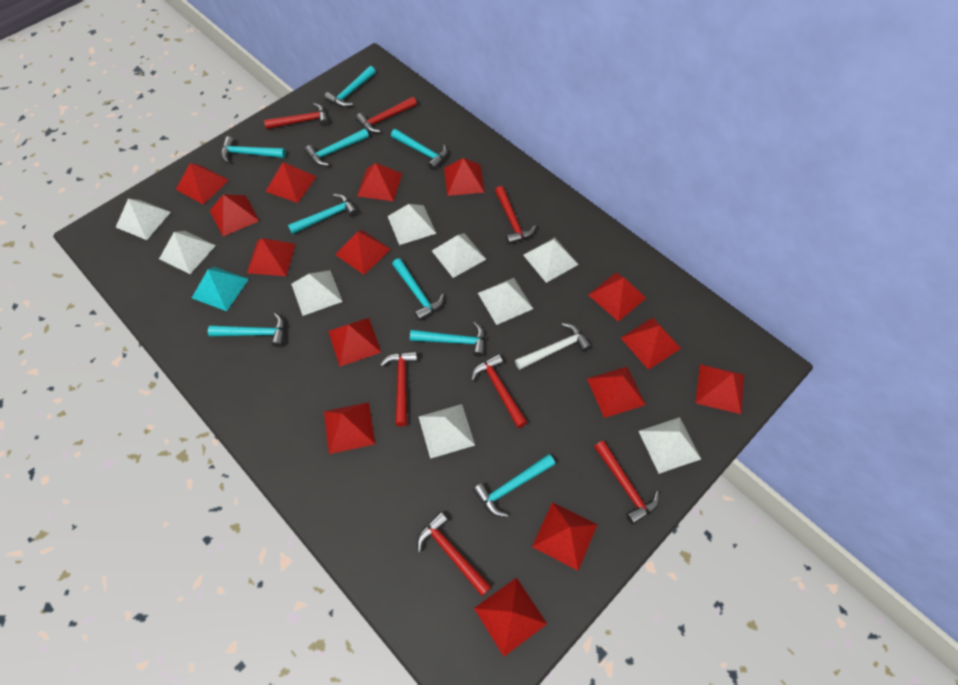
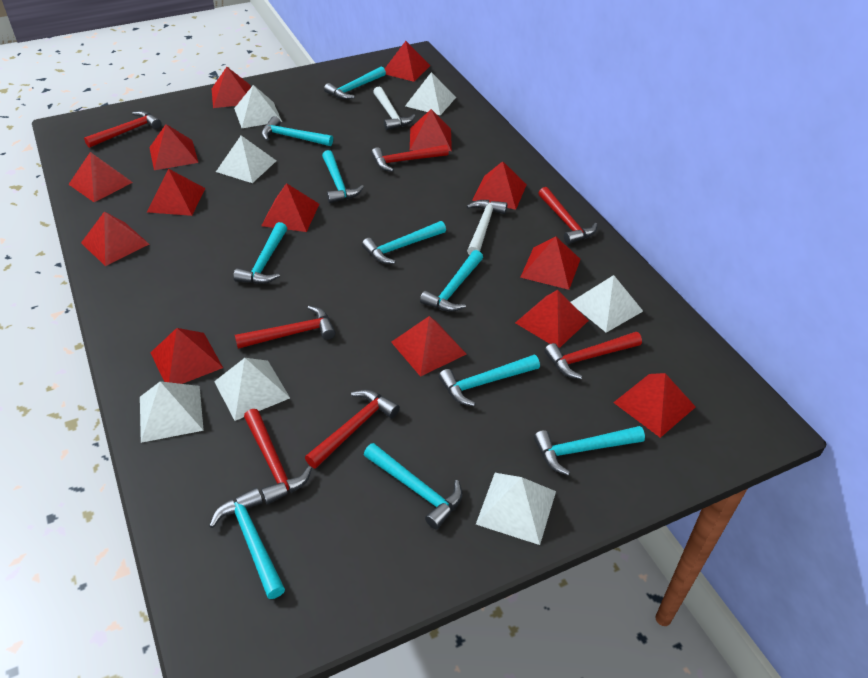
red pyramid: 15 -> 14
turquoise hammer: 9 -> 10
turquoise pyramid: 1 -> 0
white hammer: 1 -> 2
white pyramid: 9 -> 7

